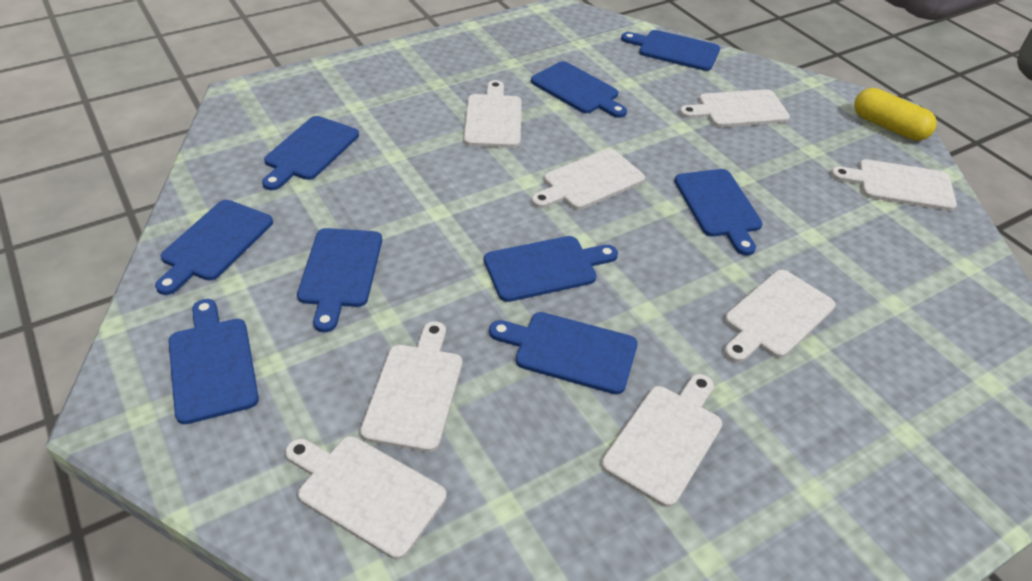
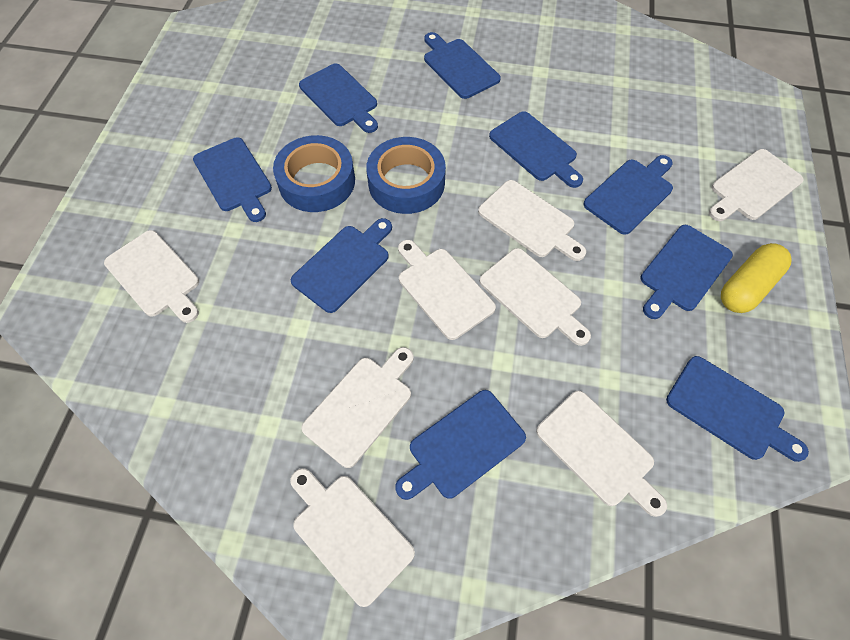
blue tape: 0 -> 2

